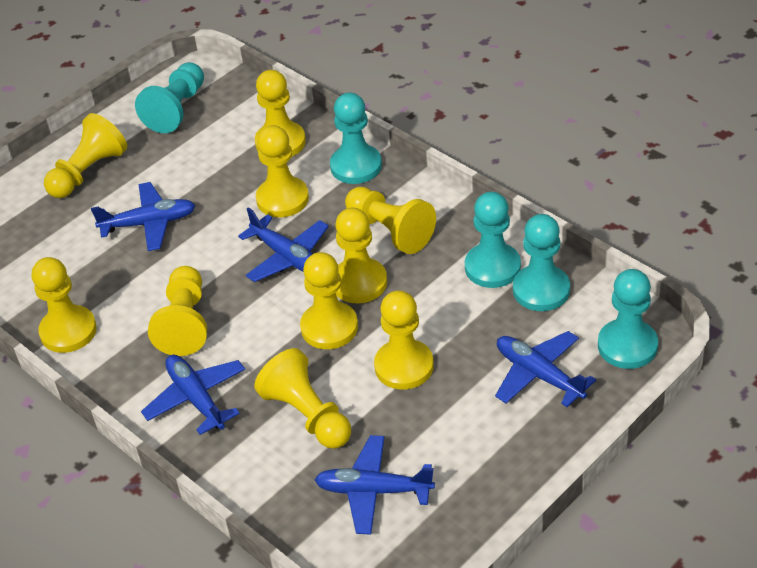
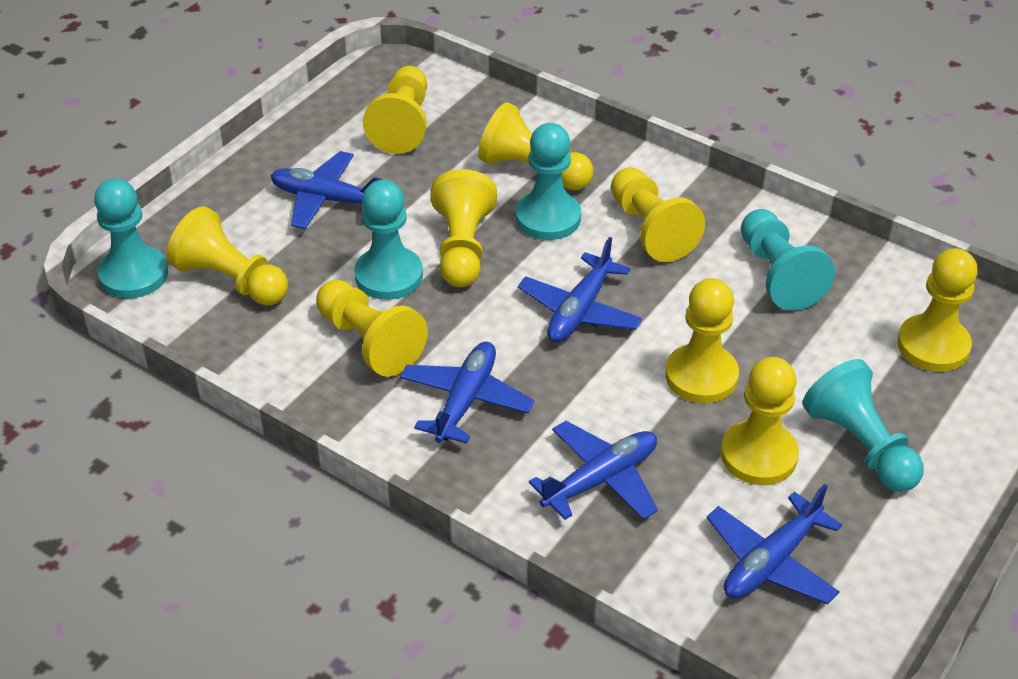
yellow pawn: 10 -> 9

